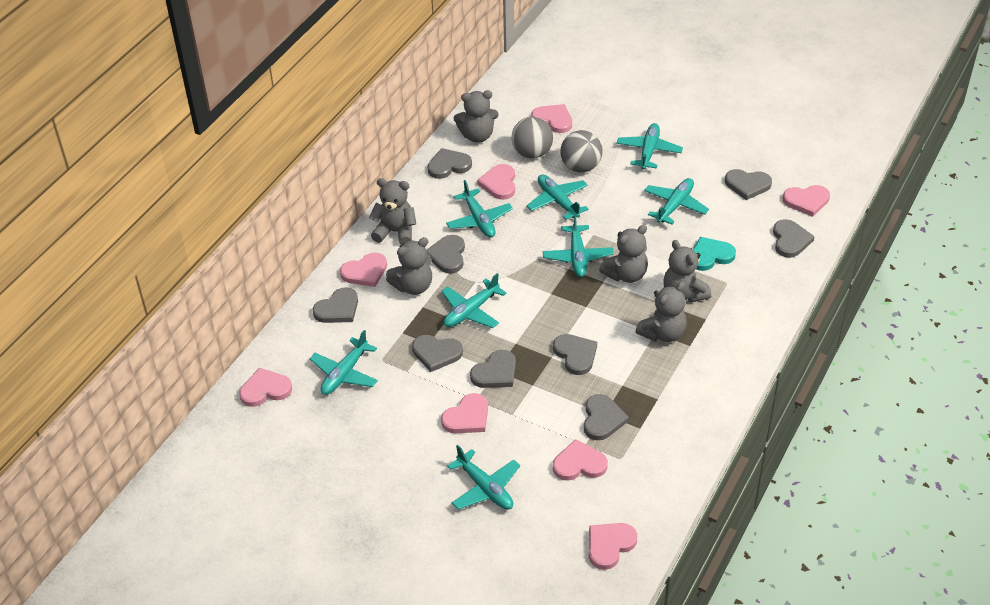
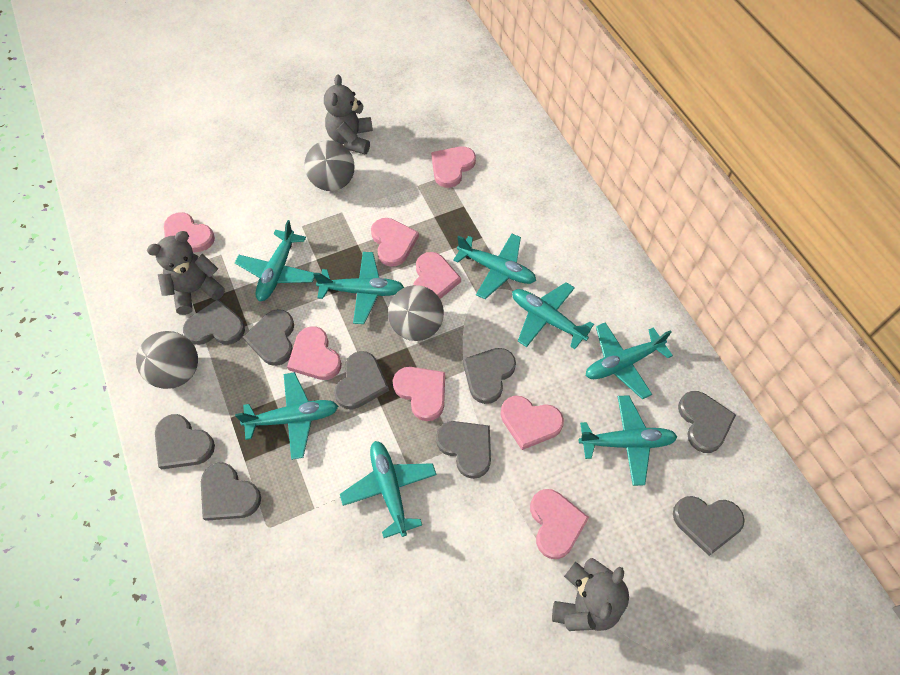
grey ball: 2 -> 3
grey teddy bear: 6 -> 3
turquoise heart: 1 -> 0

